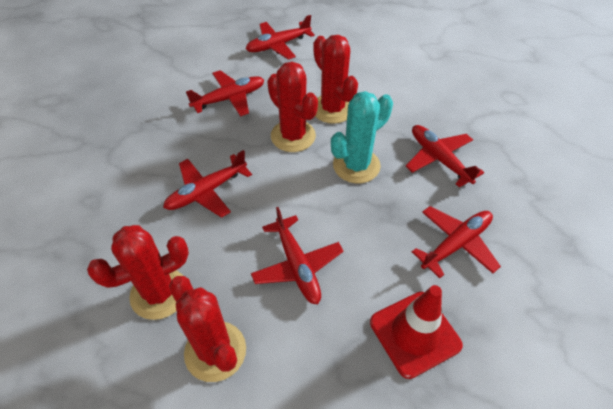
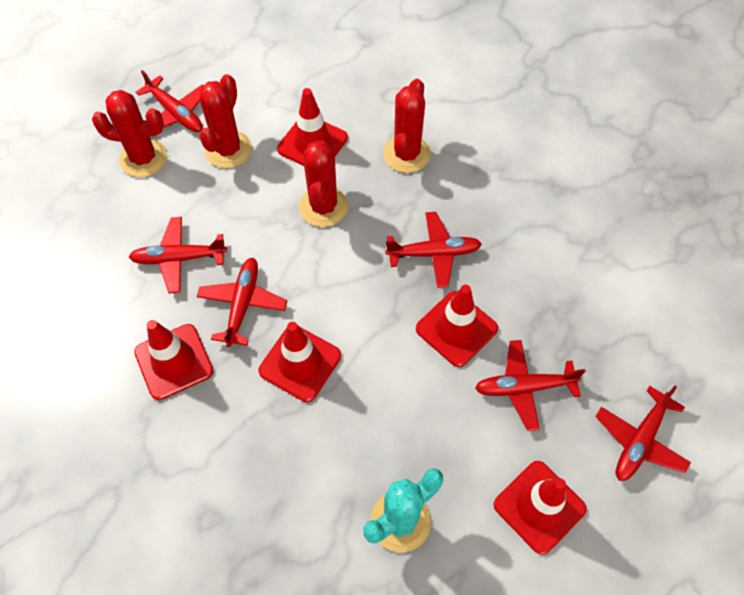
red traffic cone: 1 -> 5

